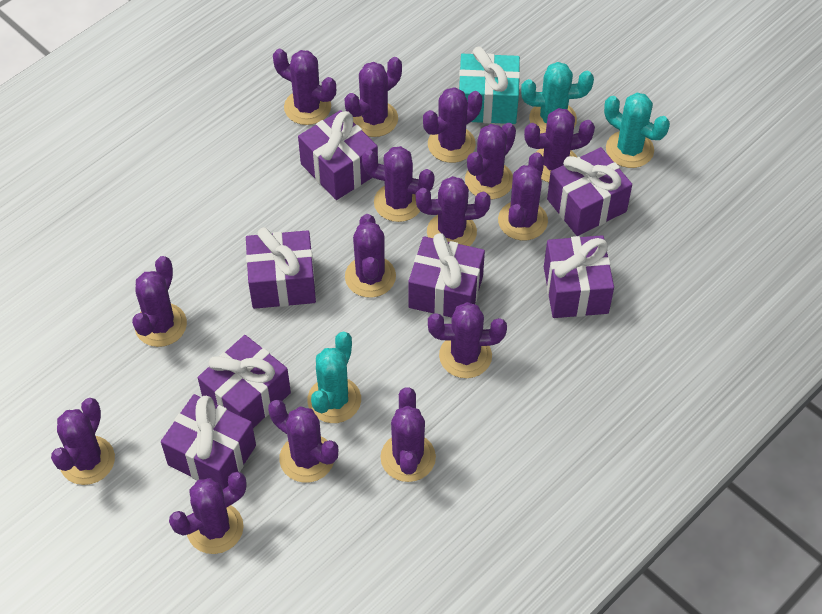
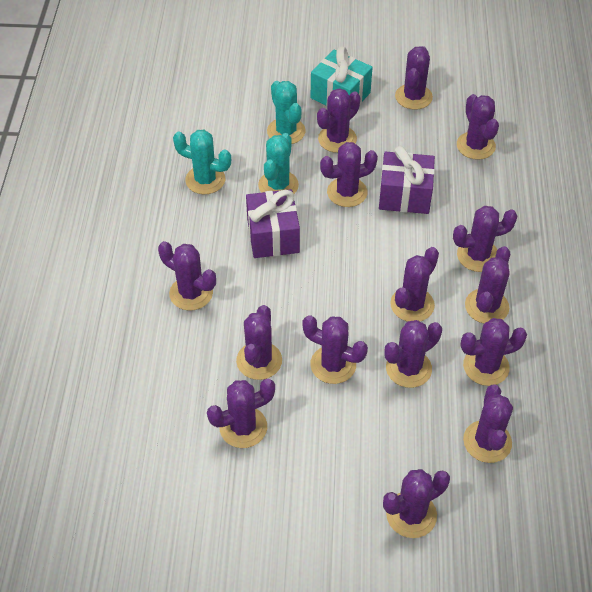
purple gift: 7 -> 2

